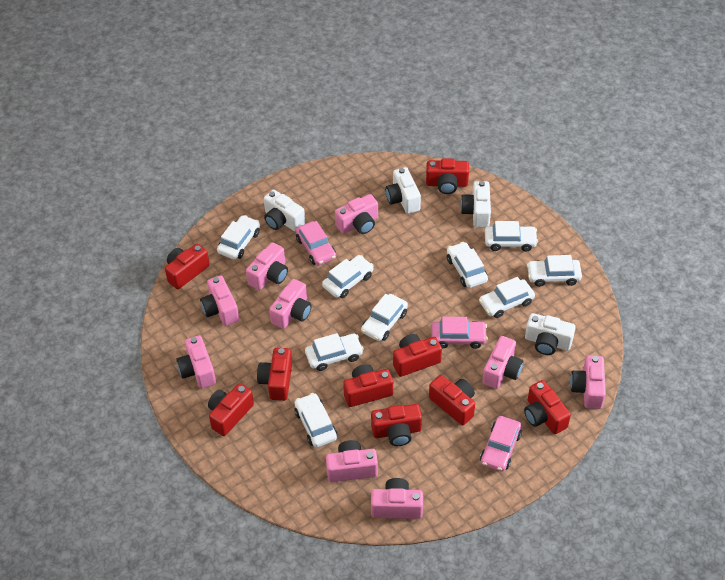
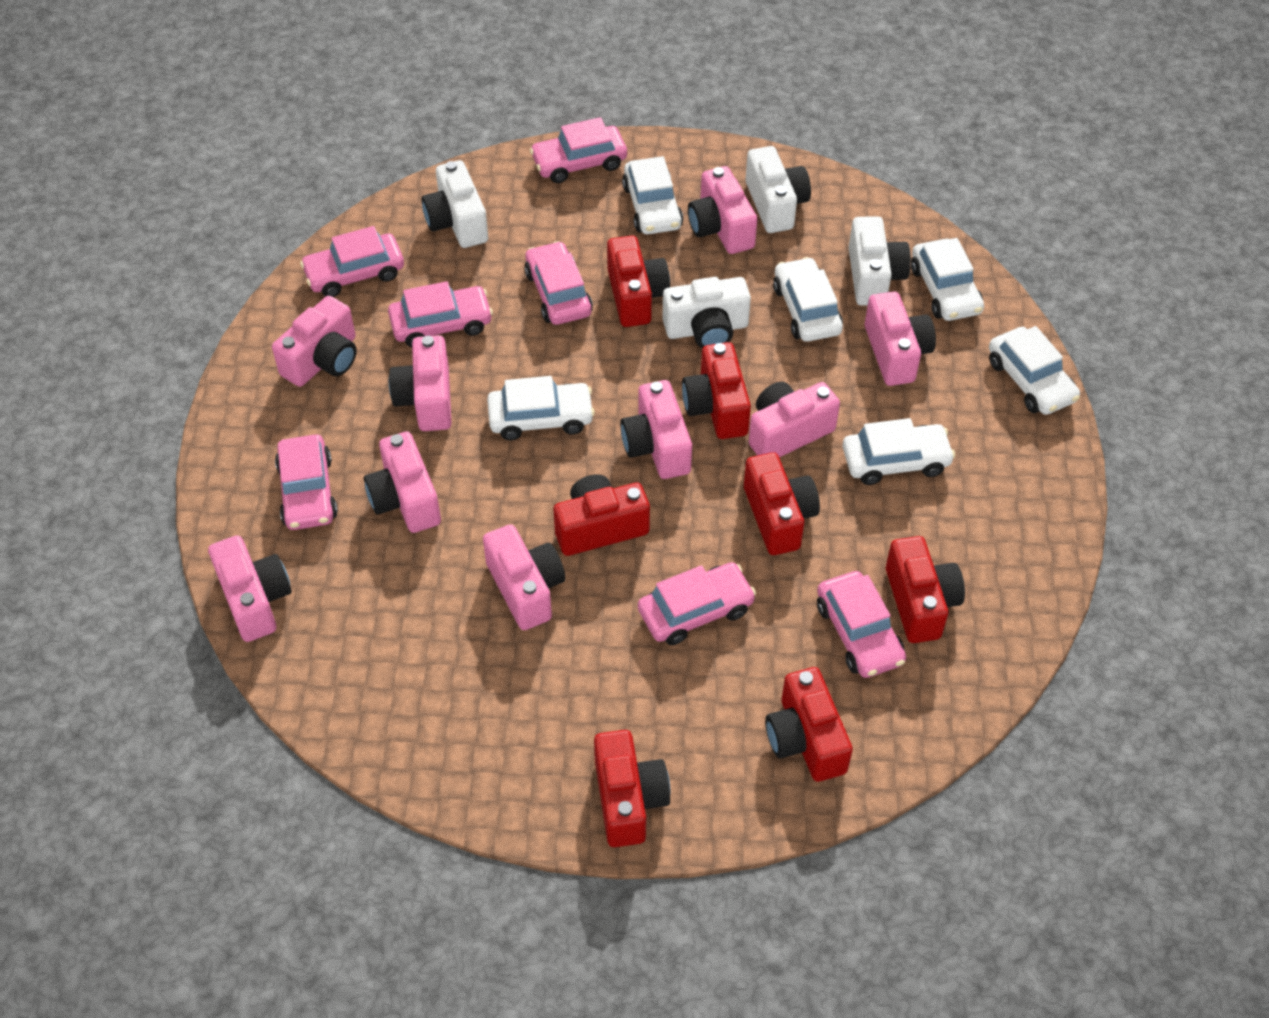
pink car: 3 -> 7
red camera: 9 -> 7
white car: 9 -> 6

